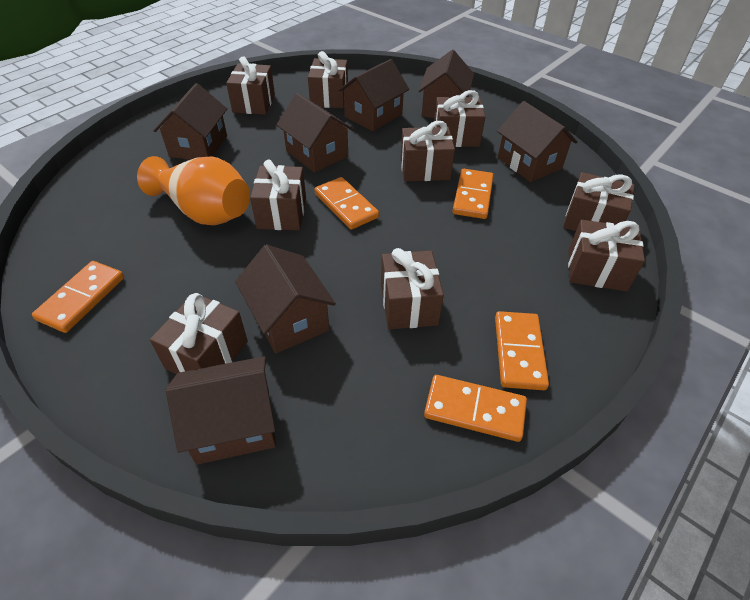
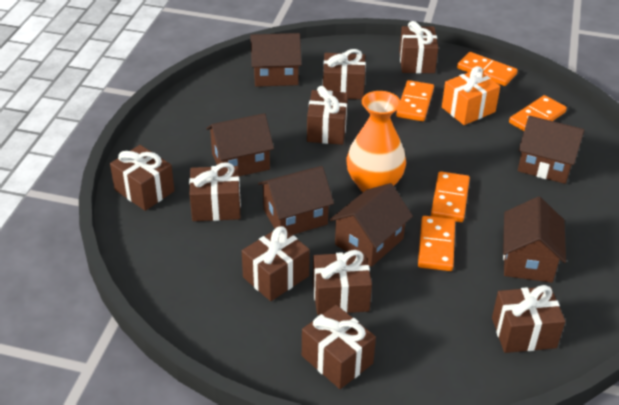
brown house: 7 -> 6
orange gift: 0 -> 1

